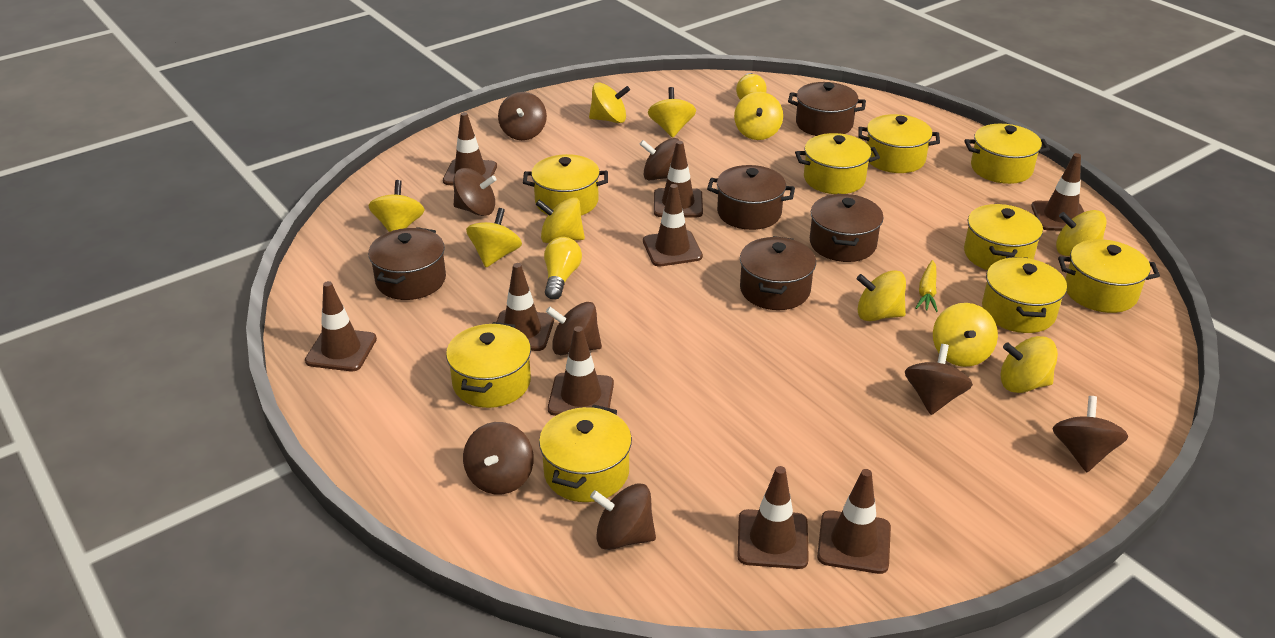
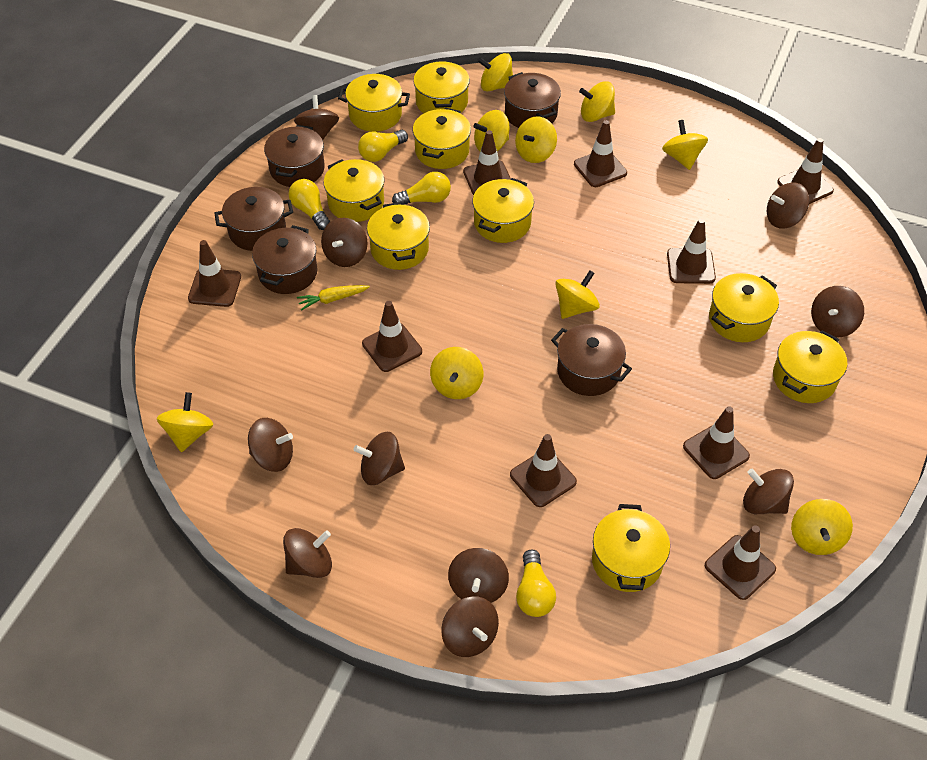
brown spinning top: 8 -> 10
yellow light bulb: 2 -> 4
yellow spinning top: 10 -> 9

